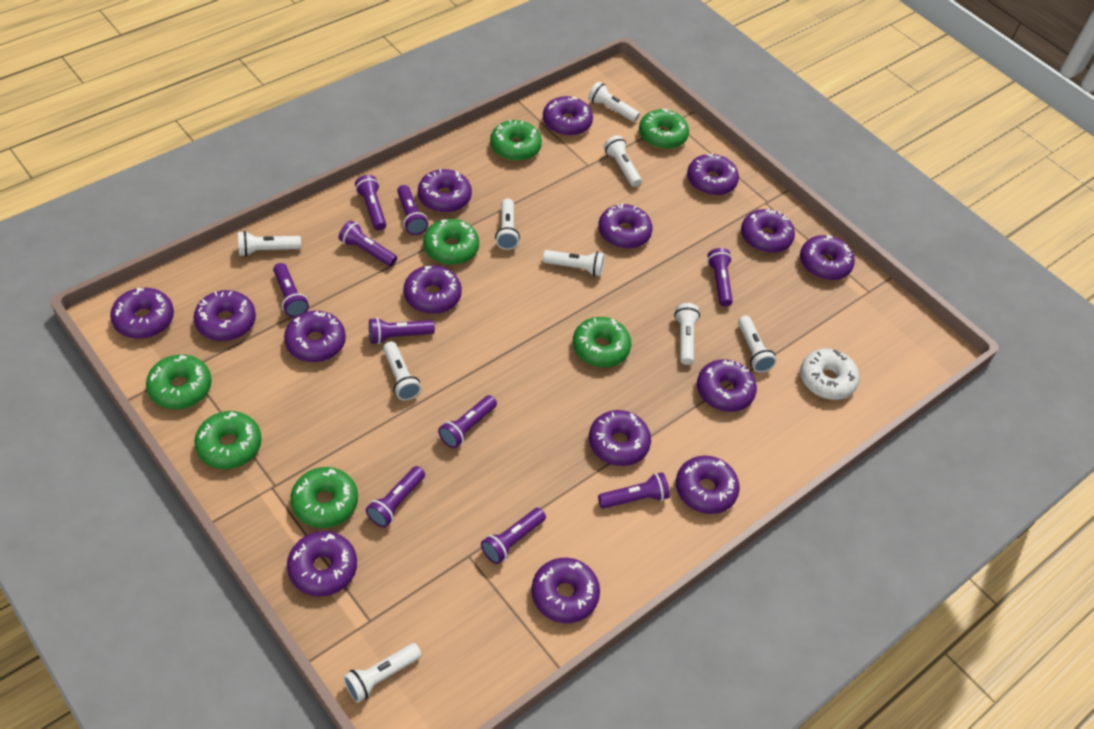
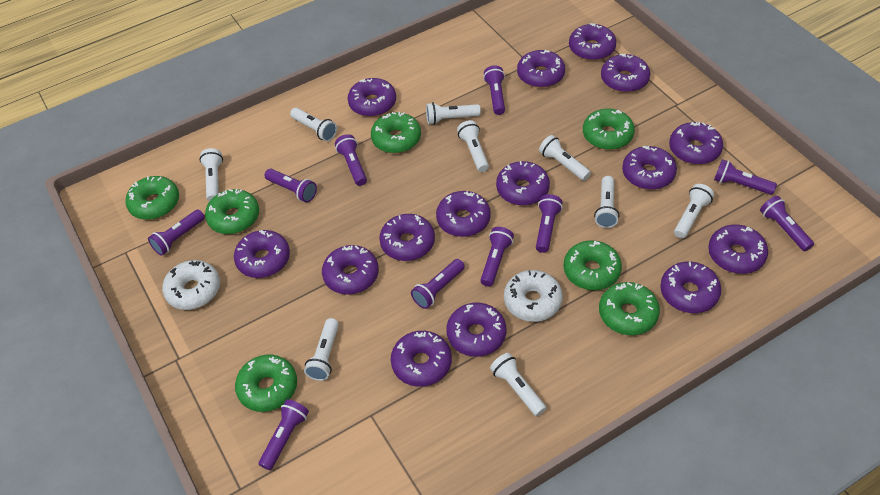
white donut: 1 -> 2

